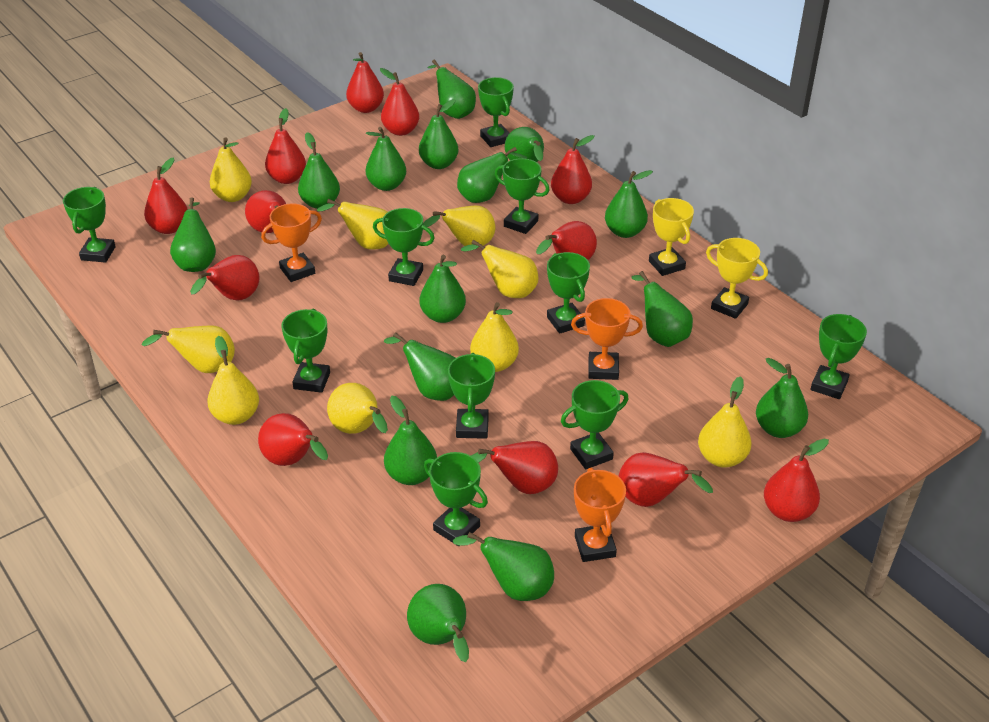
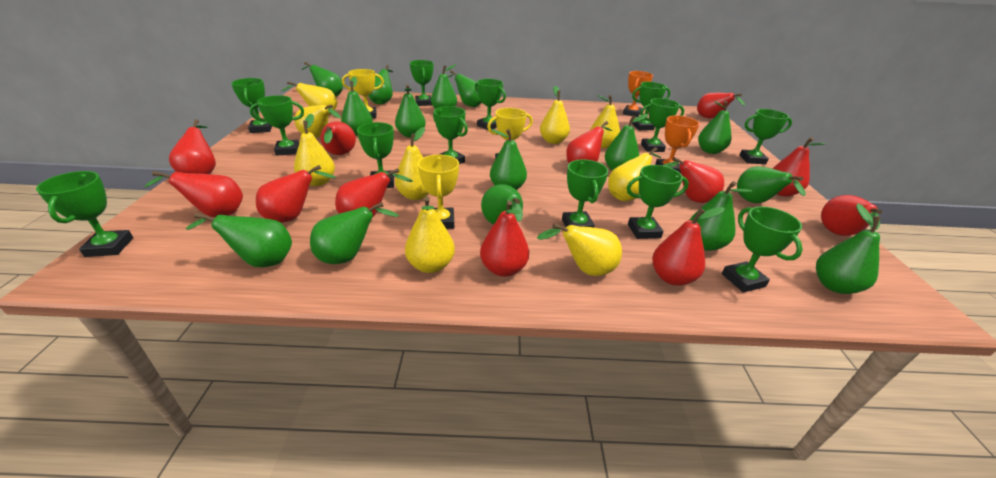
green trophy: 10 -> 13
orange trophy: 3 -> 2
yellow trophy: 2 -> 3

